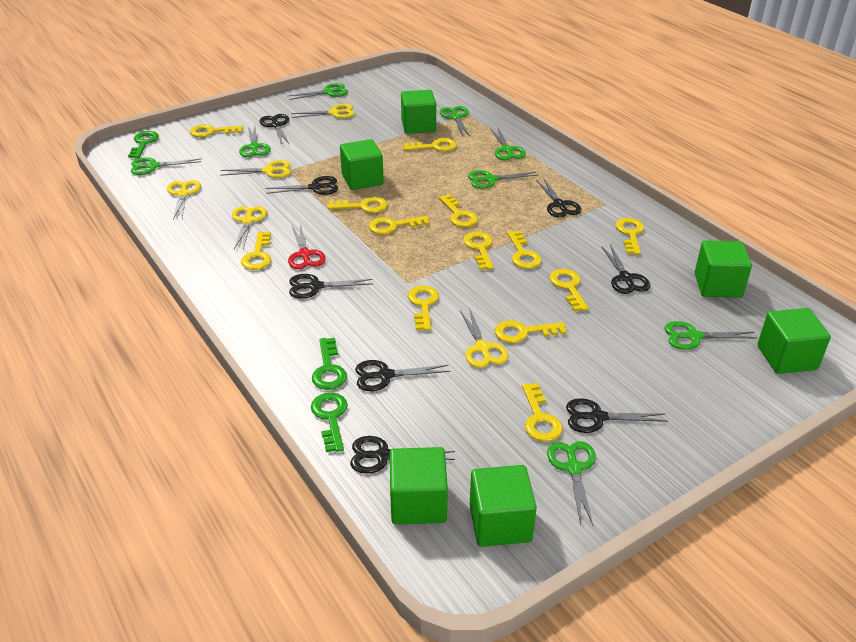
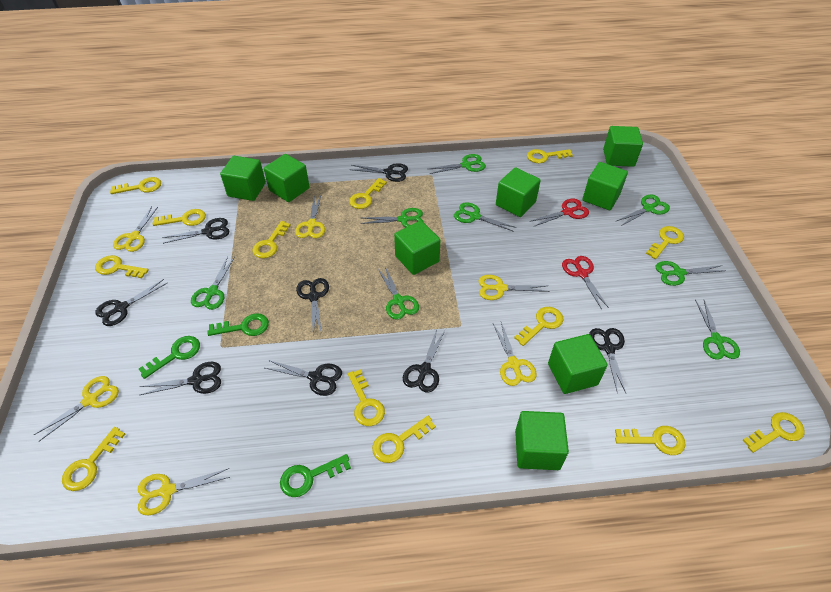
green cube: 6 -> 8
red scissors: 1 -> 2
yellow scissors: 5 -> 6

